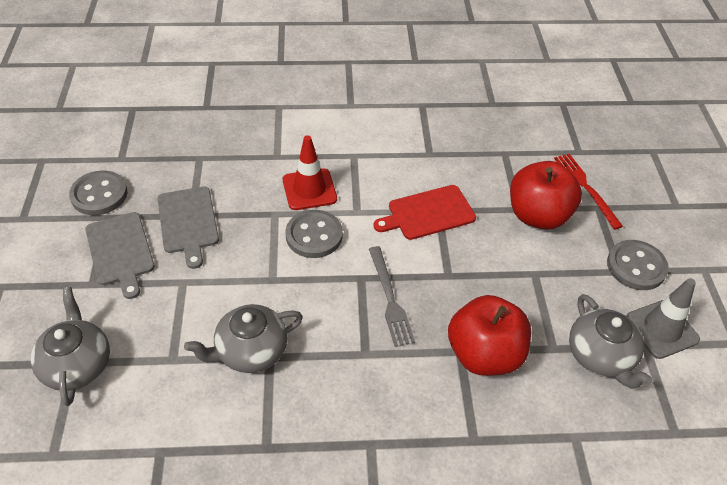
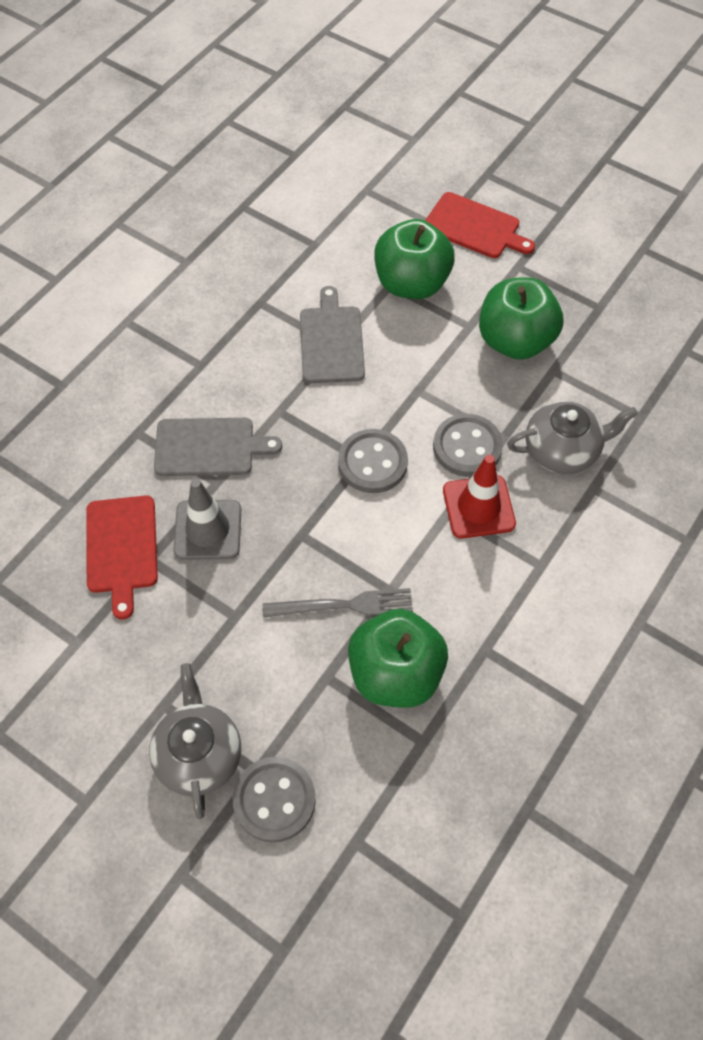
green apple: 0 -> 3
grey teapot: 3 -> 2
red apple: 2 -> 0
red cutting board: 1 -> 2
red fork: 1 -> 0

